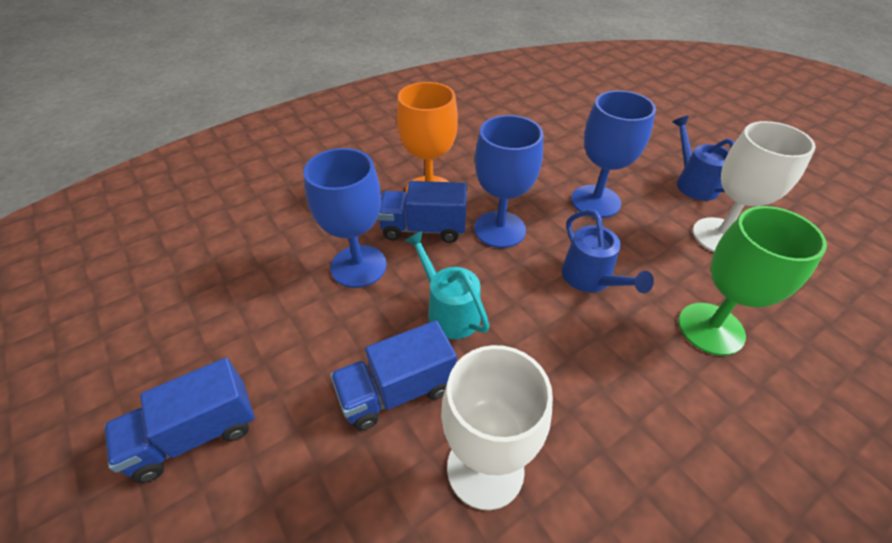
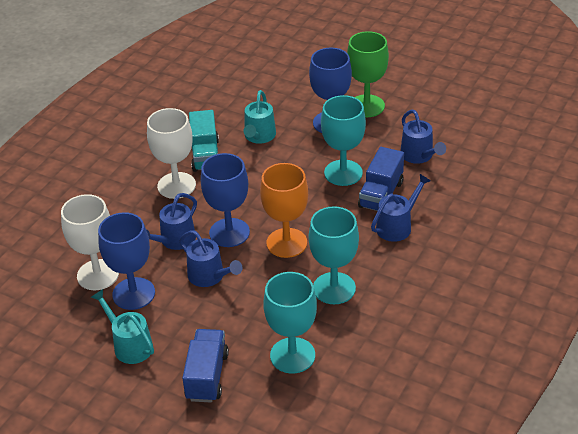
blue truck: 3 -> 2
blue watering can: 2 -> 4
turquoise goblet: 0 -> 3
turquoise truck: 0 -> 1
turquoise watering can: 1 -> 2

